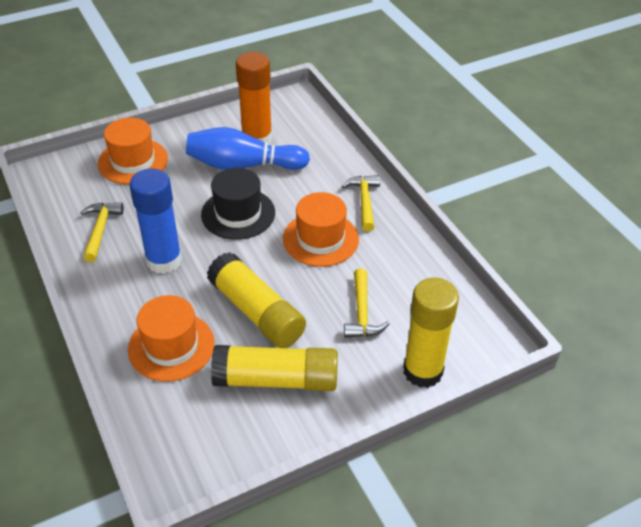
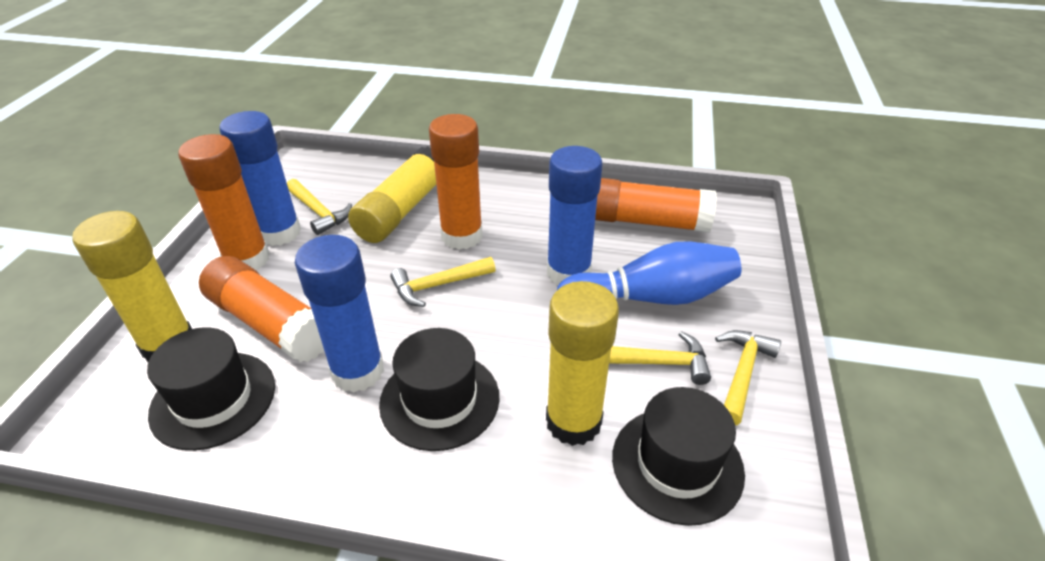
black hat: 1 -> 3
blue glue stick: 1 -> 3
orange glue stick: 1 -> 4
orange hat: 3 -> 0
yellow hammer: 3 -> 4

